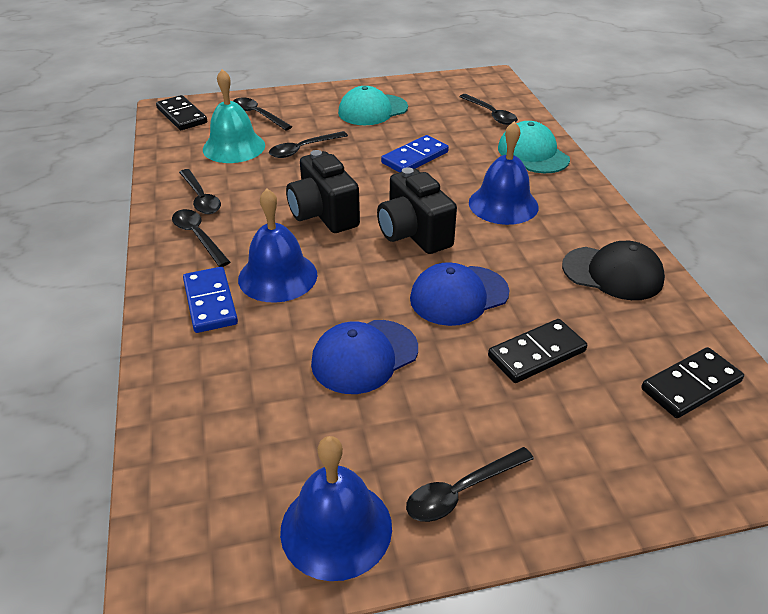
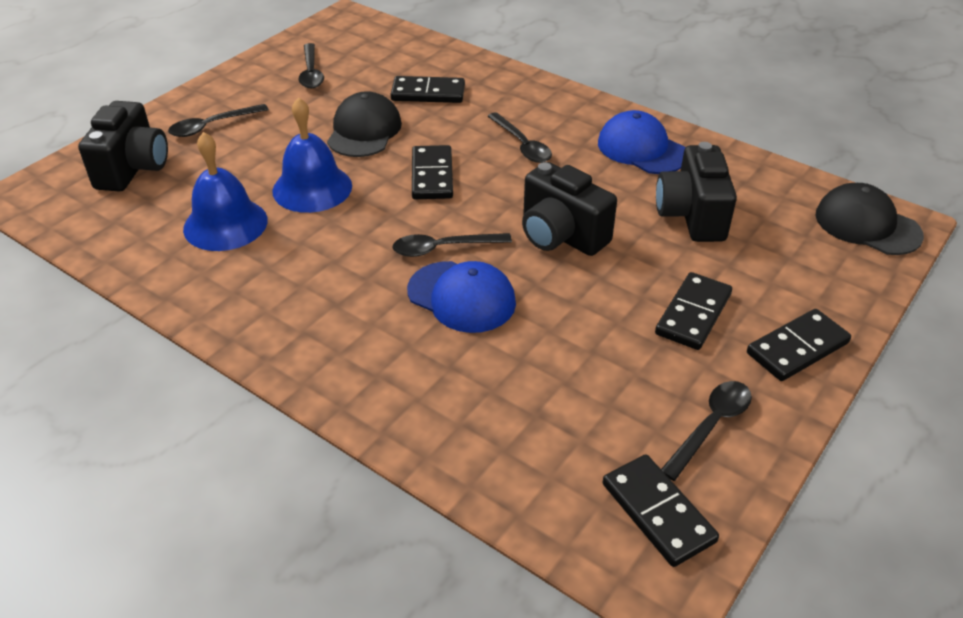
black camera: 2 -> 3
black cap: 1 -> 2
black domino: 3 -> 5
black spoon: 6 -> 5
blue bell: 3 -> 2
blue domino: 2 -> 0
turquoise bell: 1 -> 0
turquoise cap: 2 -> 0

